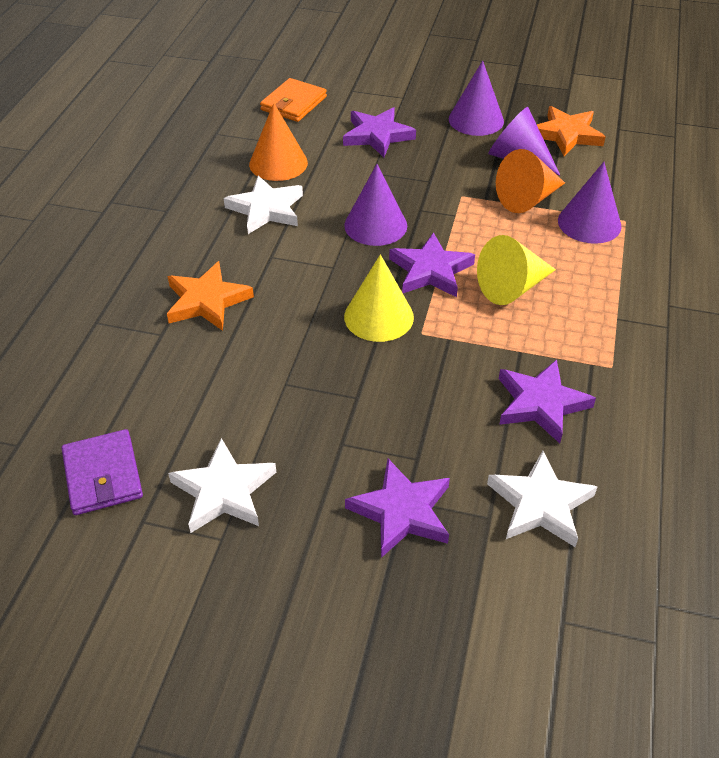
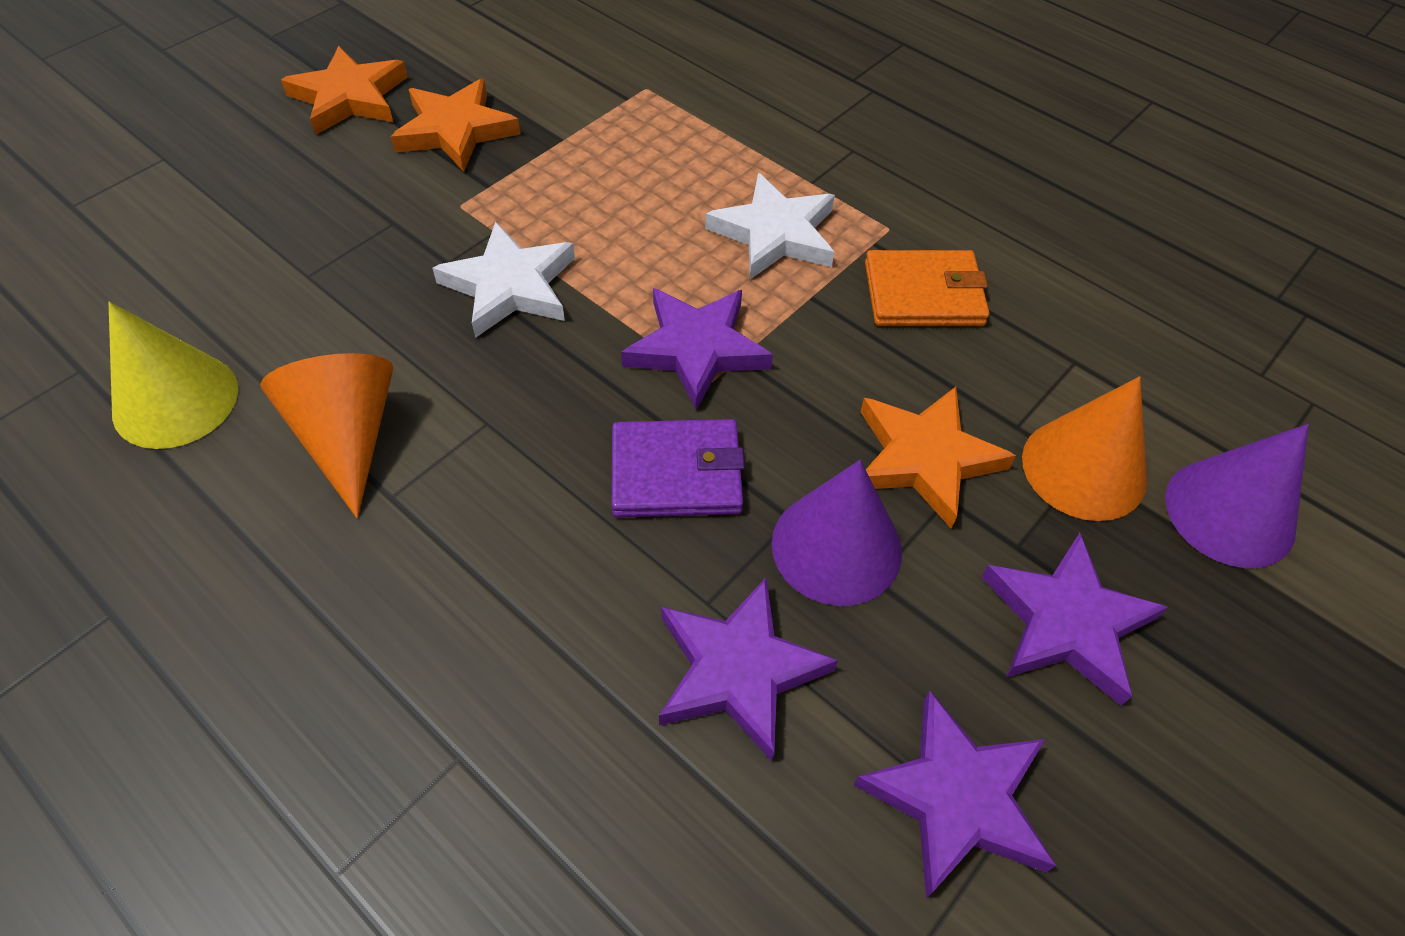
orange star: 2 -> 3
purple cone: 4 -> 2
white star: 3 -> 2
yellow cone: 2 -> 1

